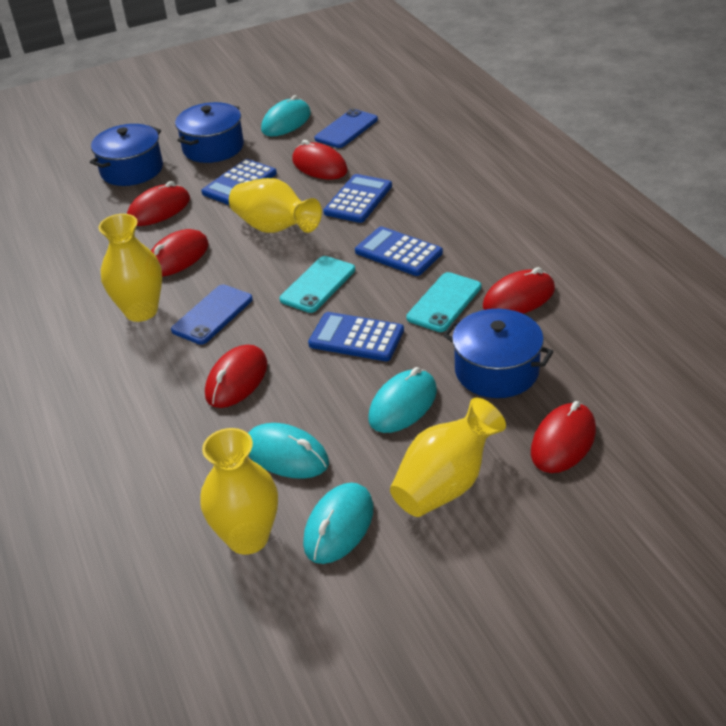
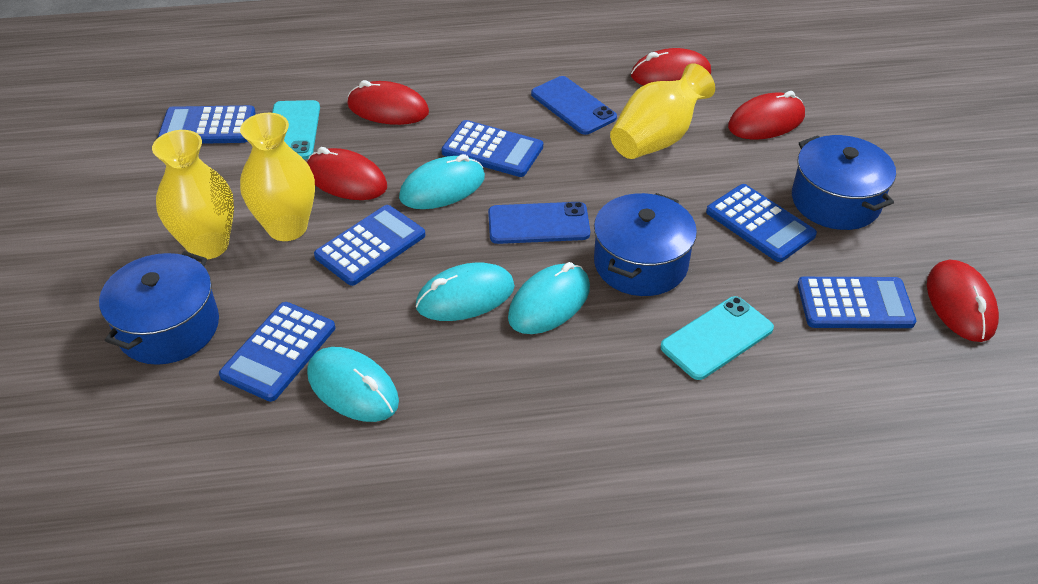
blue calculator: 4 -> 6
red mouse: 6 -> 5
yellow vase: 4 -> 3

